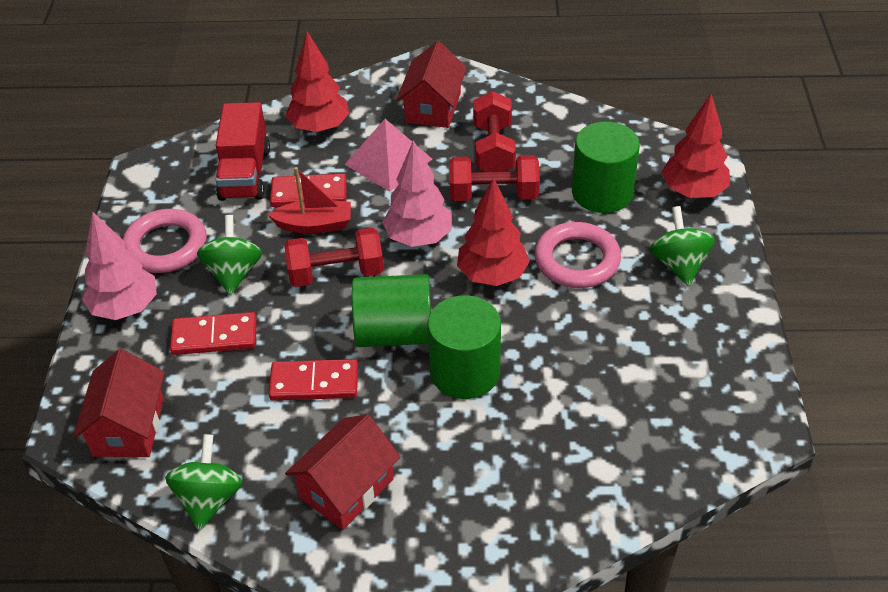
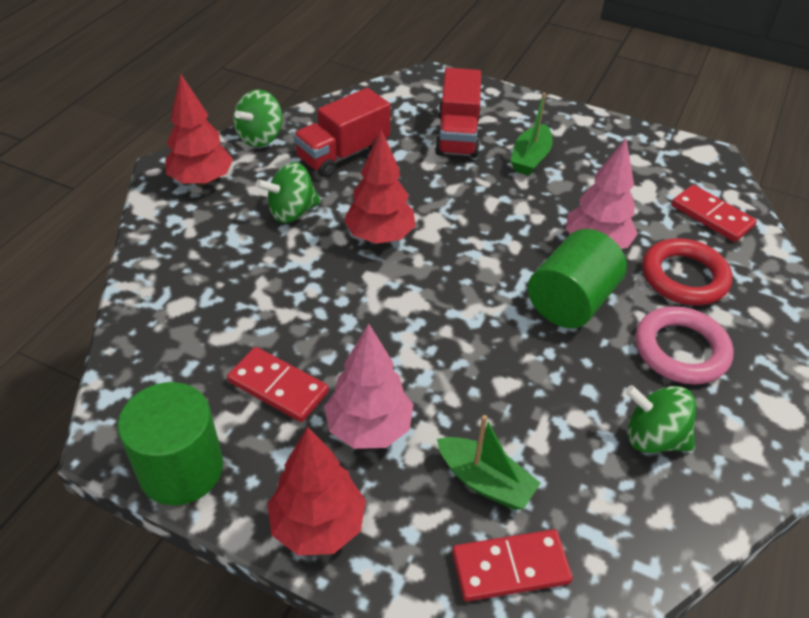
green boat: 0 -> 2
green cylinder: 3 -> 2
pink pyramid: 1 -> 0
pink ring: 2 -> 1
red boat: 1 -> 0
red dumbbell: 3 -> 0
red house: 3 -> 0
red ring: 0 -> 1
red truck: 1 -> 2

